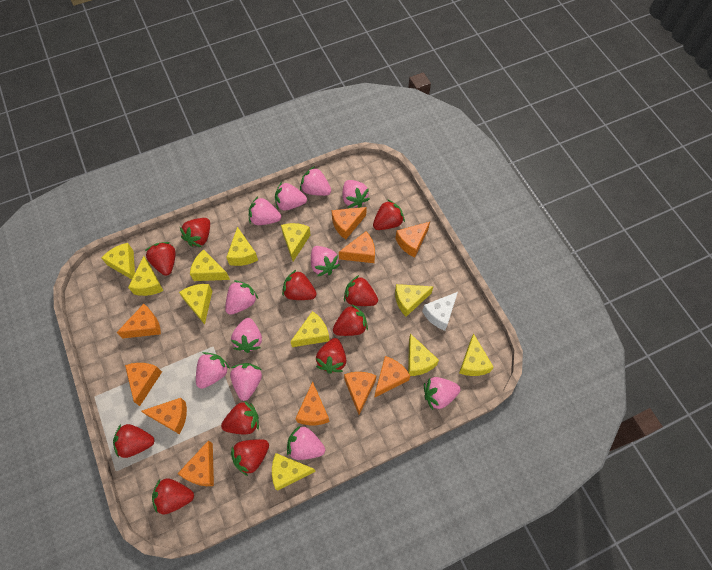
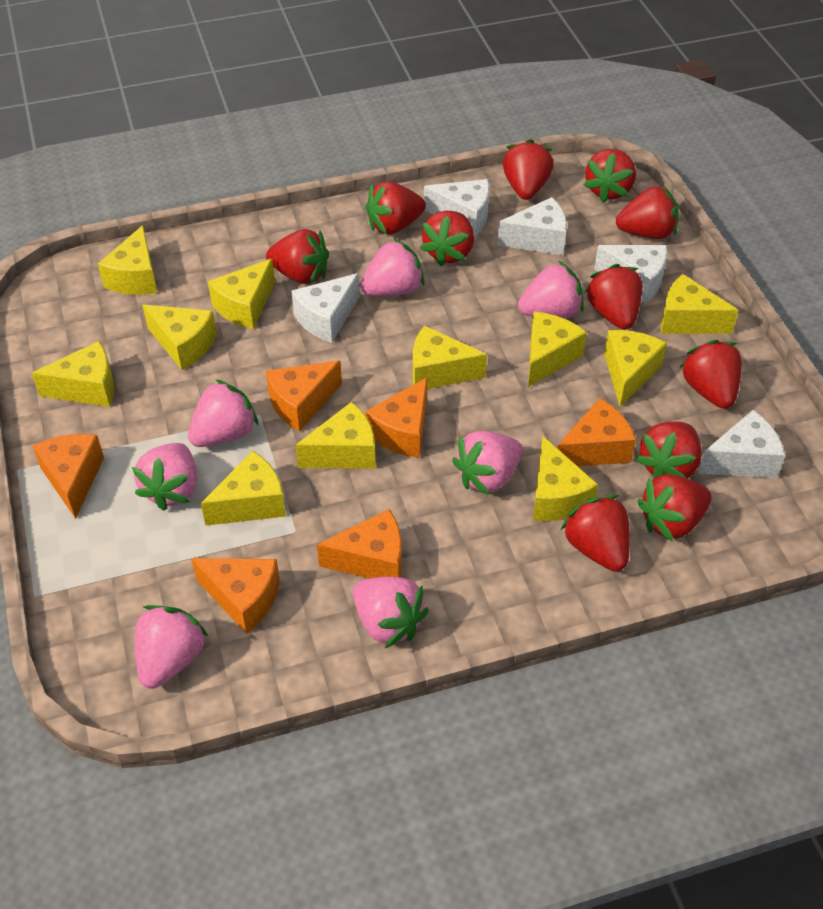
orange cheese: 10 -> 6
pink strawberry: 11 -> 7
white cheese: 1 -> 5

